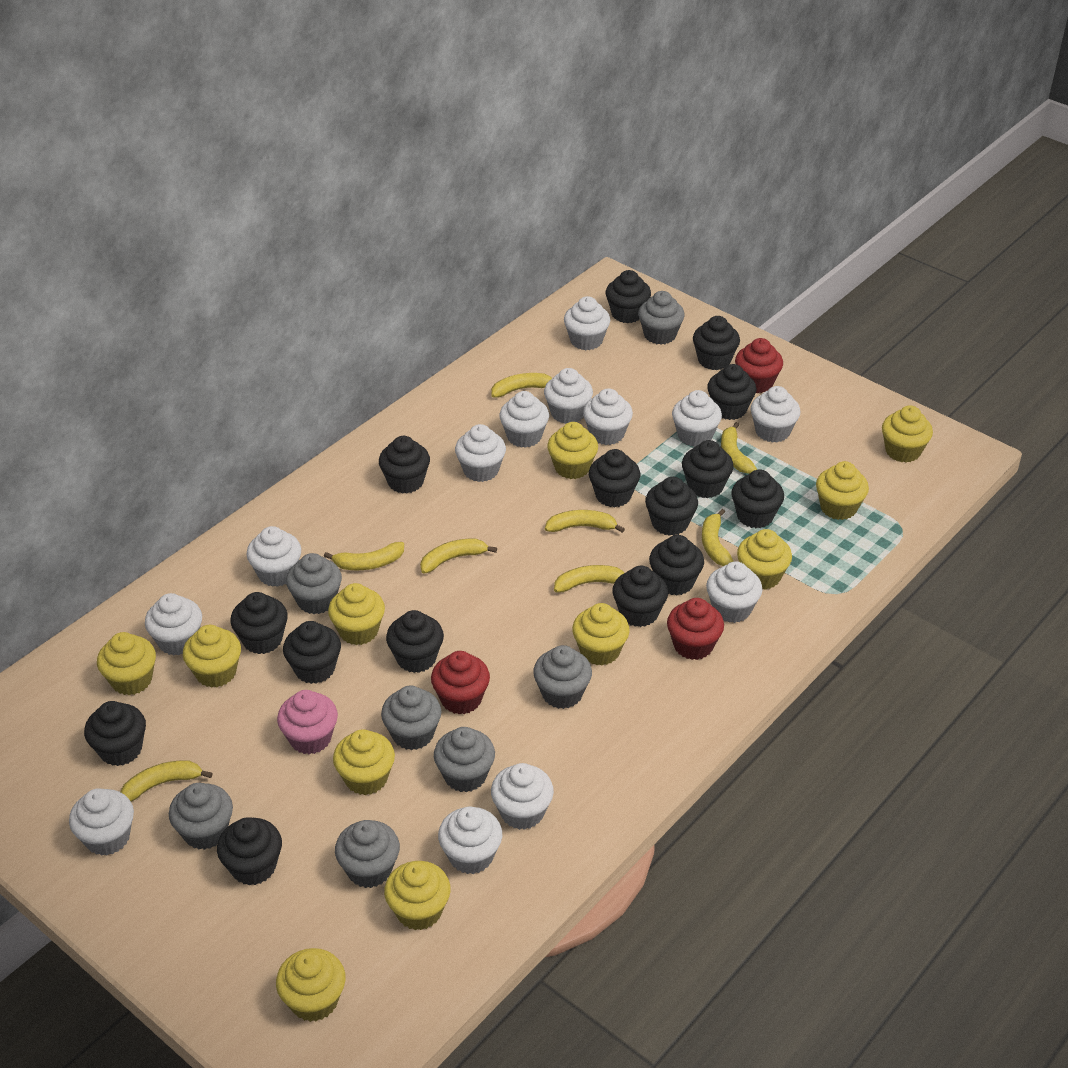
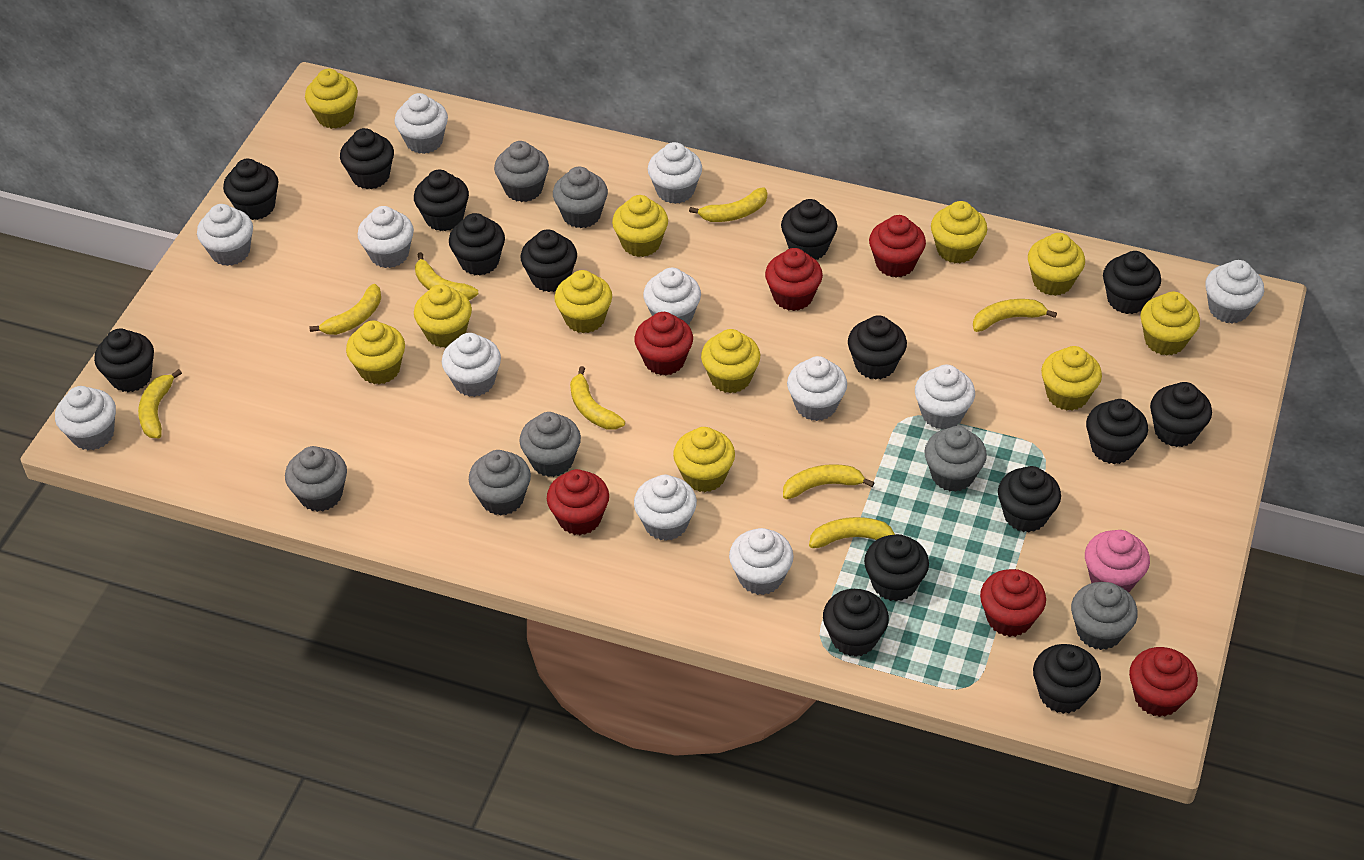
red cupcake: 3 -> 6
white cupcake: 13 -> 12

